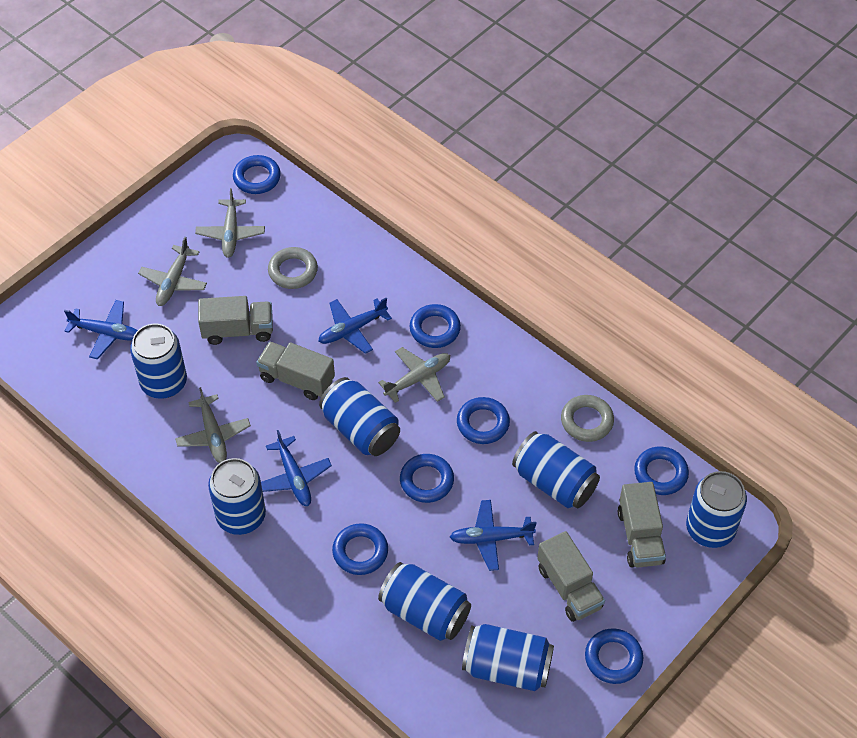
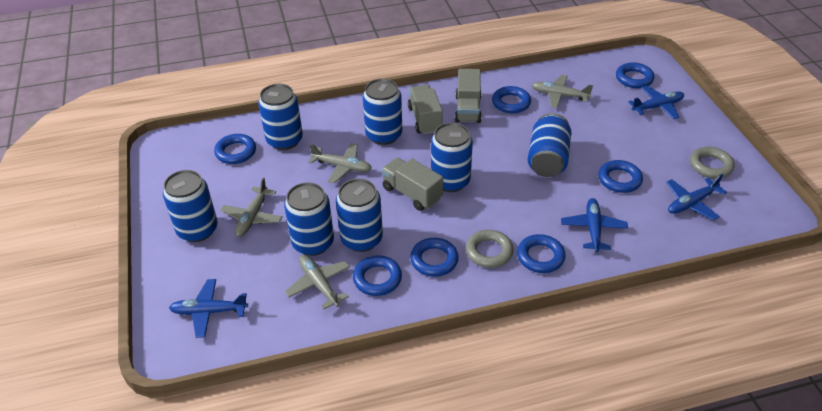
grey truck: 4 -> 3

